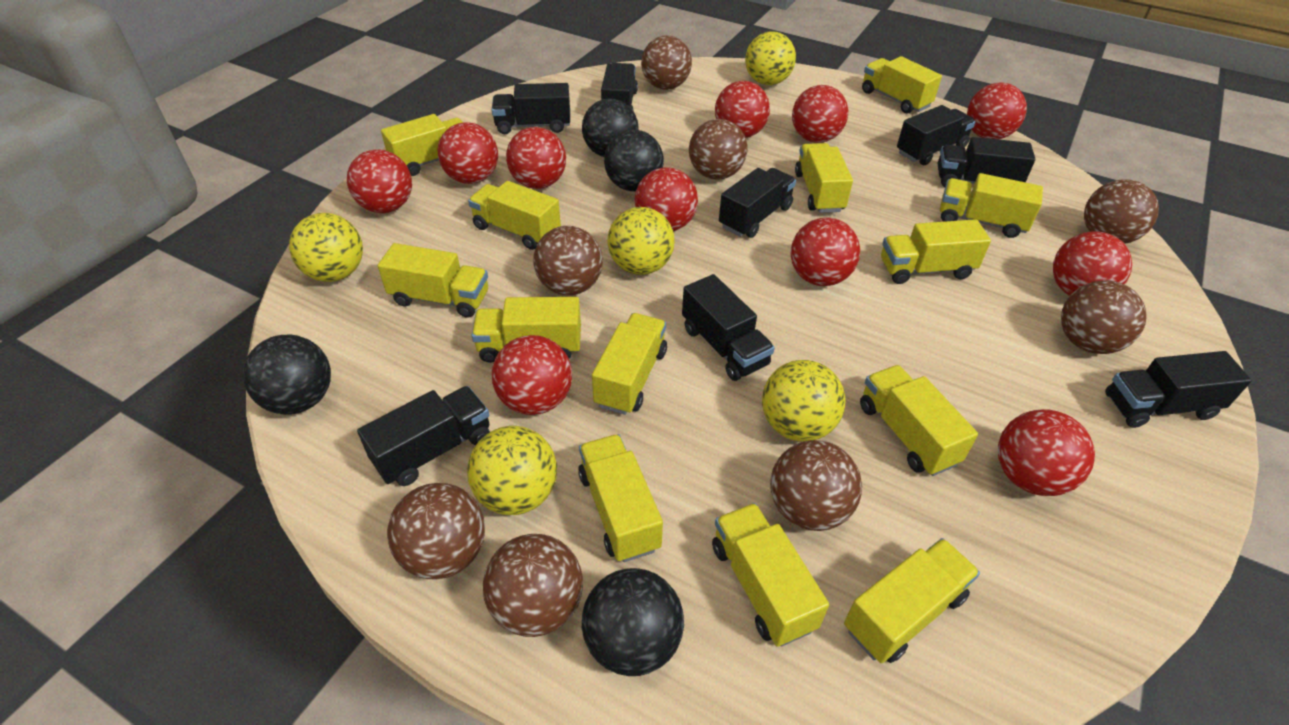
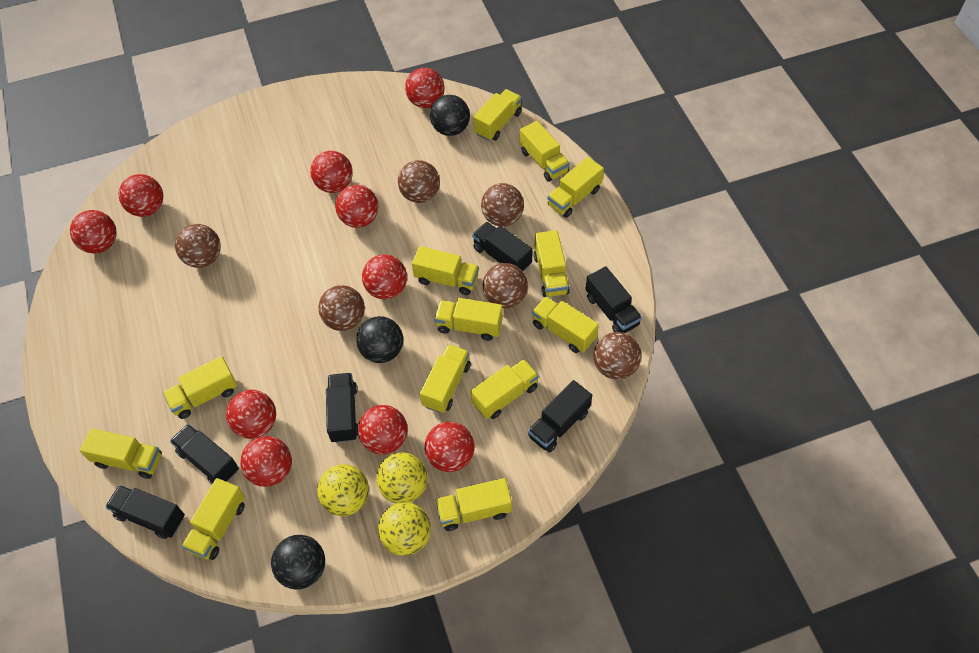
black ball: 4 -> 3
black truck: 8 -> 6
brown ball: 8 -> 6
red ball: 11 -> 10
yellow ball: 5 -> 3

